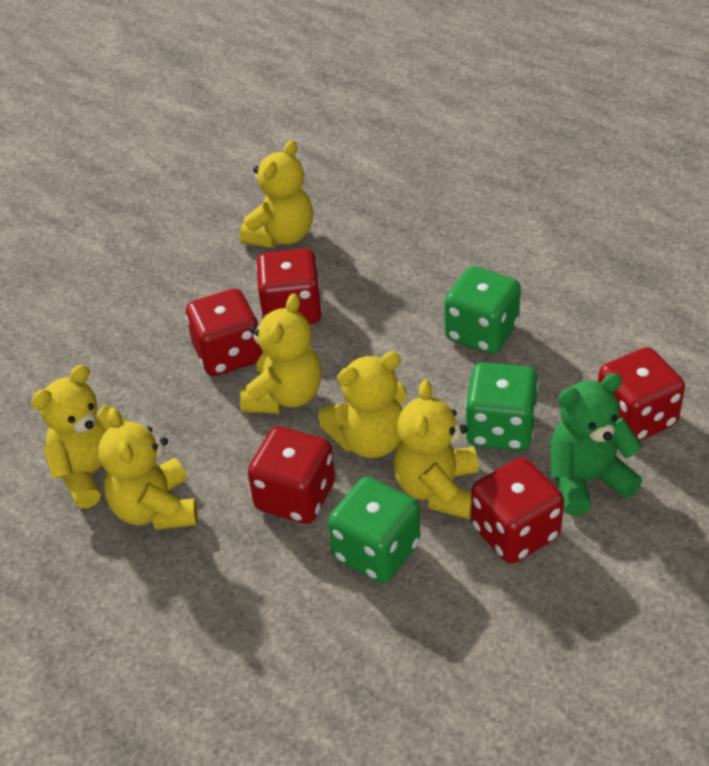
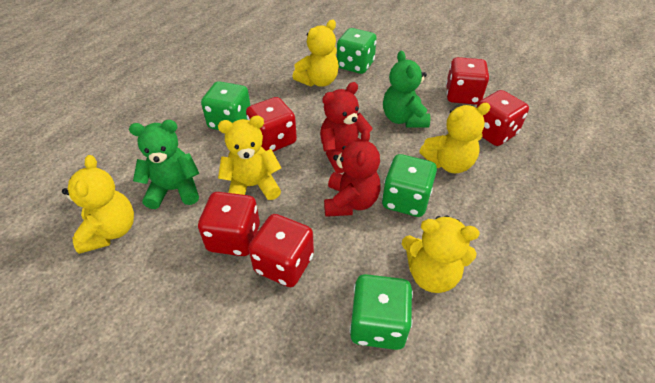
green dice: 3 -> 4
green teddy bear: 1 -> 2
red teddy bear: 0 -> 2
yellow teddy bear: 6 -> 5

